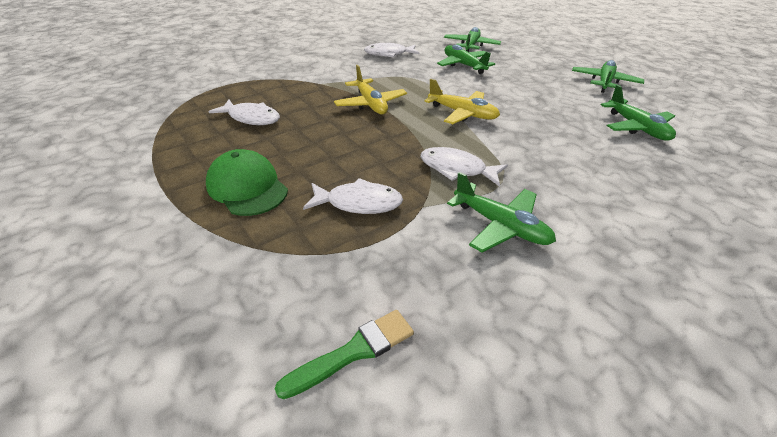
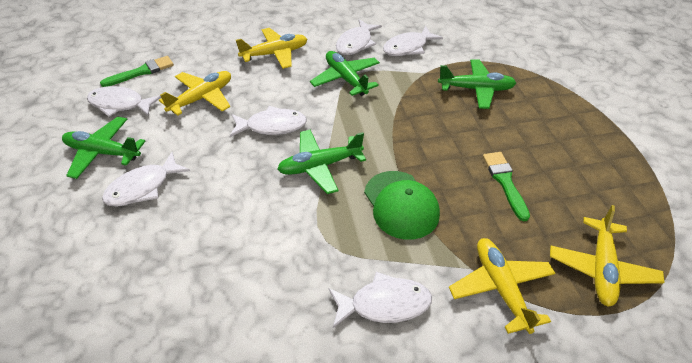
green brush: 1 -> 2
green plane: 5 -> 4
white fish: 4 -> 6
yellow plane: 2 -> 4

